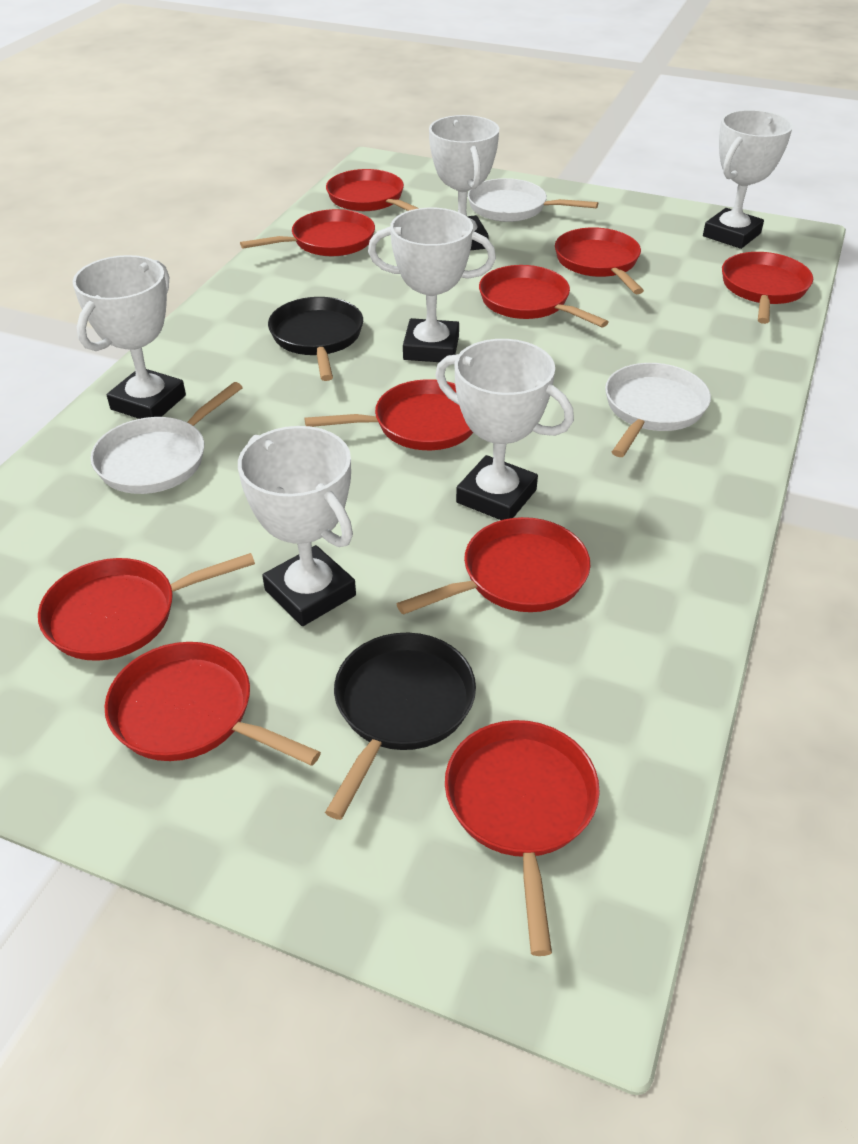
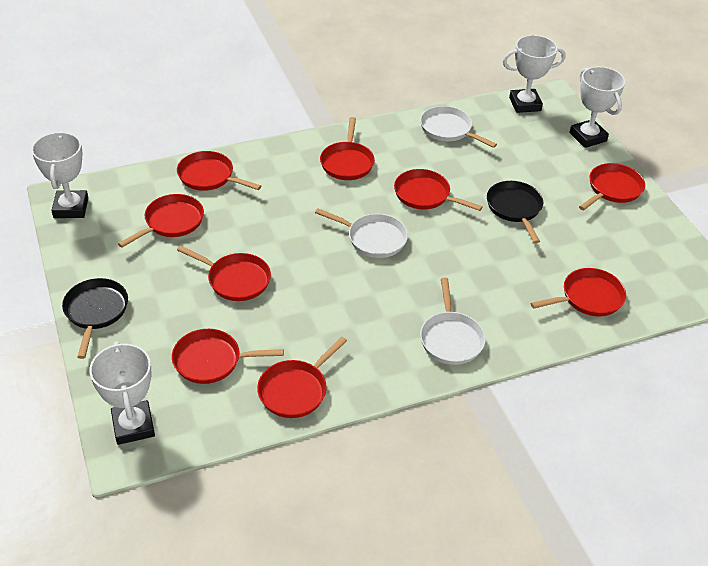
red pan: 10 -> 9
white trophy: 6 -> 4

